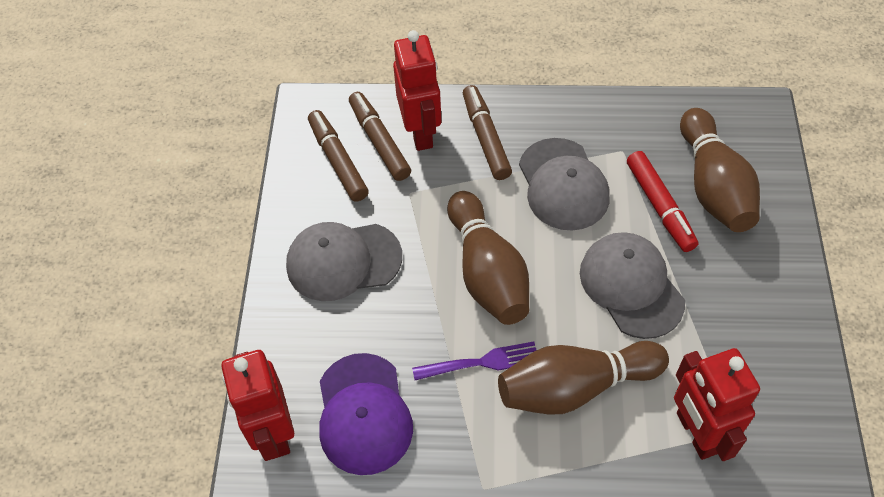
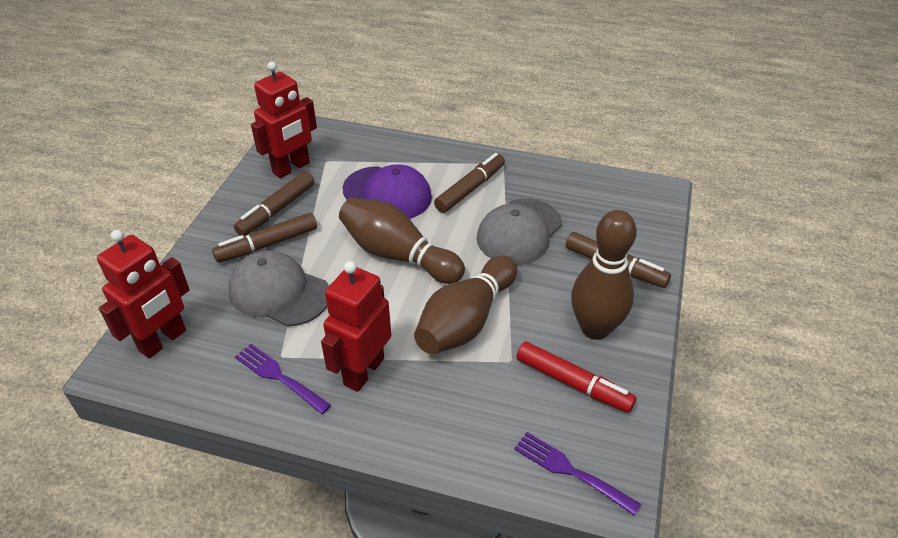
brown marker: 3 -> 4
grey cap: 3 -> 2
purple fork: 1 -> 2

